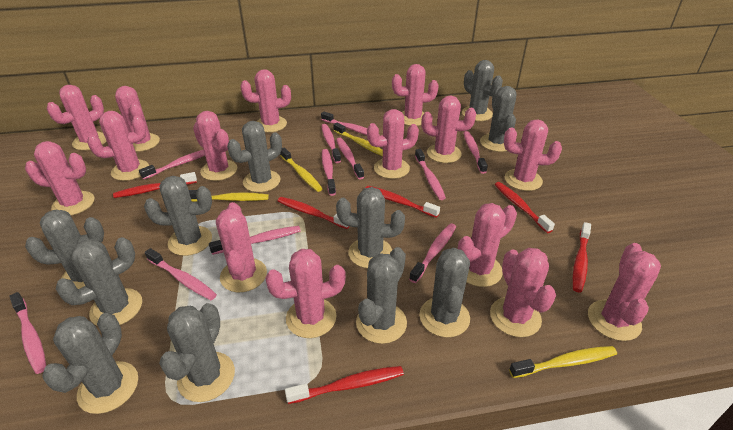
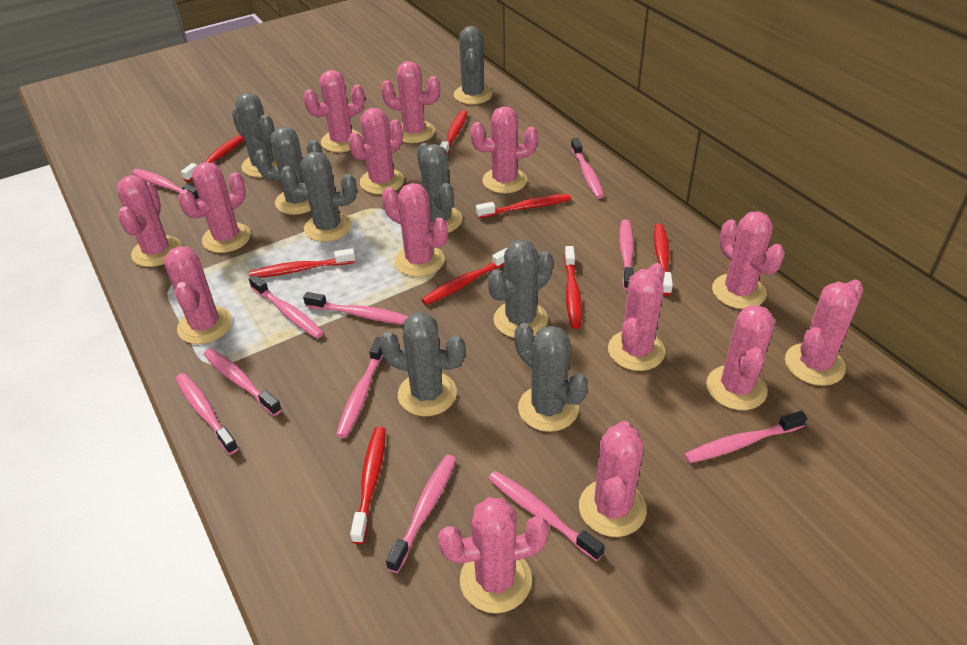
grey cactus: 11 -> 8
pink cactus: 15 -> 14
red toothbrush: 6 -> 8
yellow toothbrush: 4 -> 0

